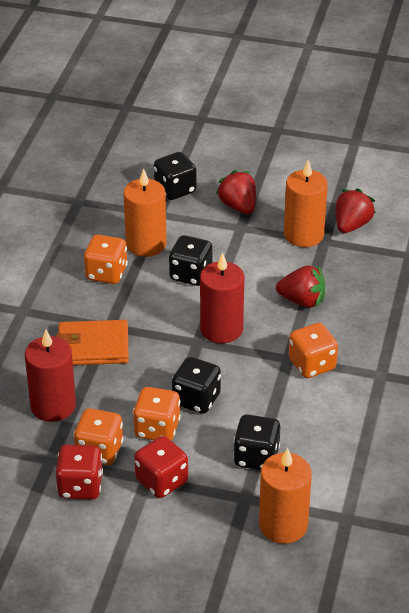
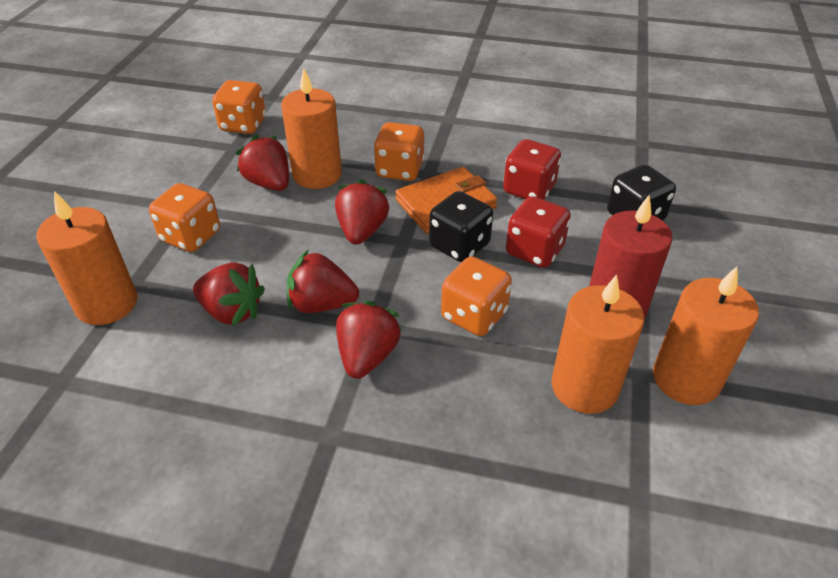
black dice: 4 -> 2
orange candle: 3 -> 4
red candle: 2 -> 1
red strawberry: 3 -> 5

